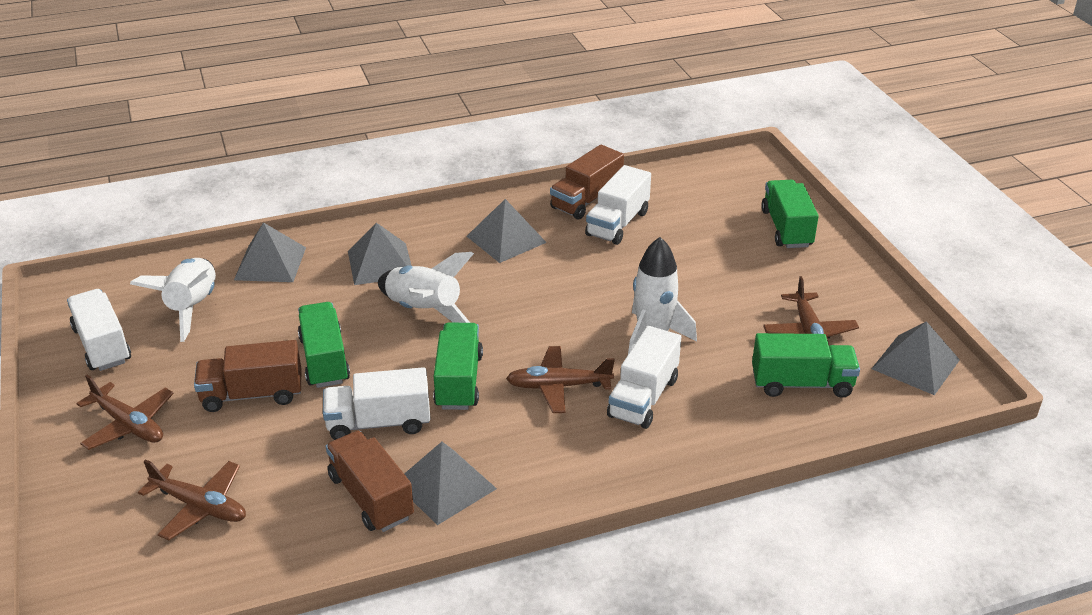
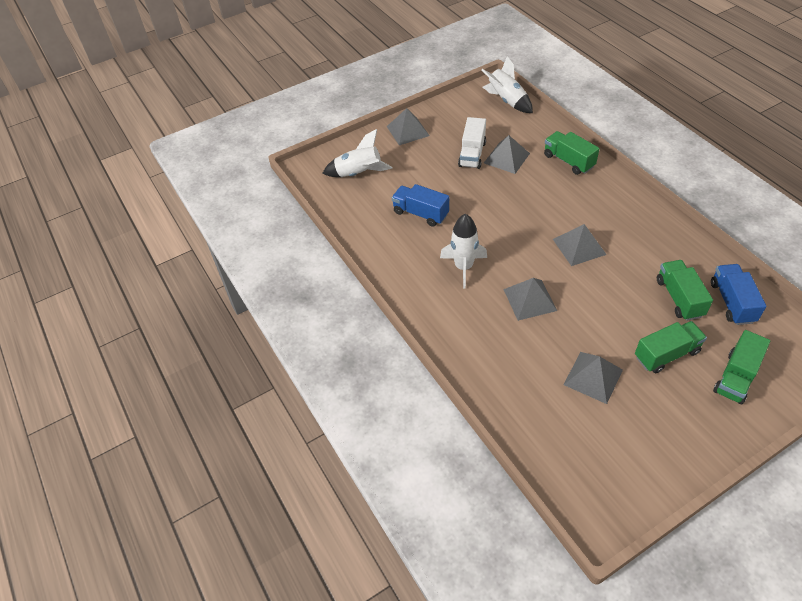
blue truck: 0 -> 2
brown plane: 4 -> 0
brown truck: 3 -> 0
white truck: 4 -> 1

